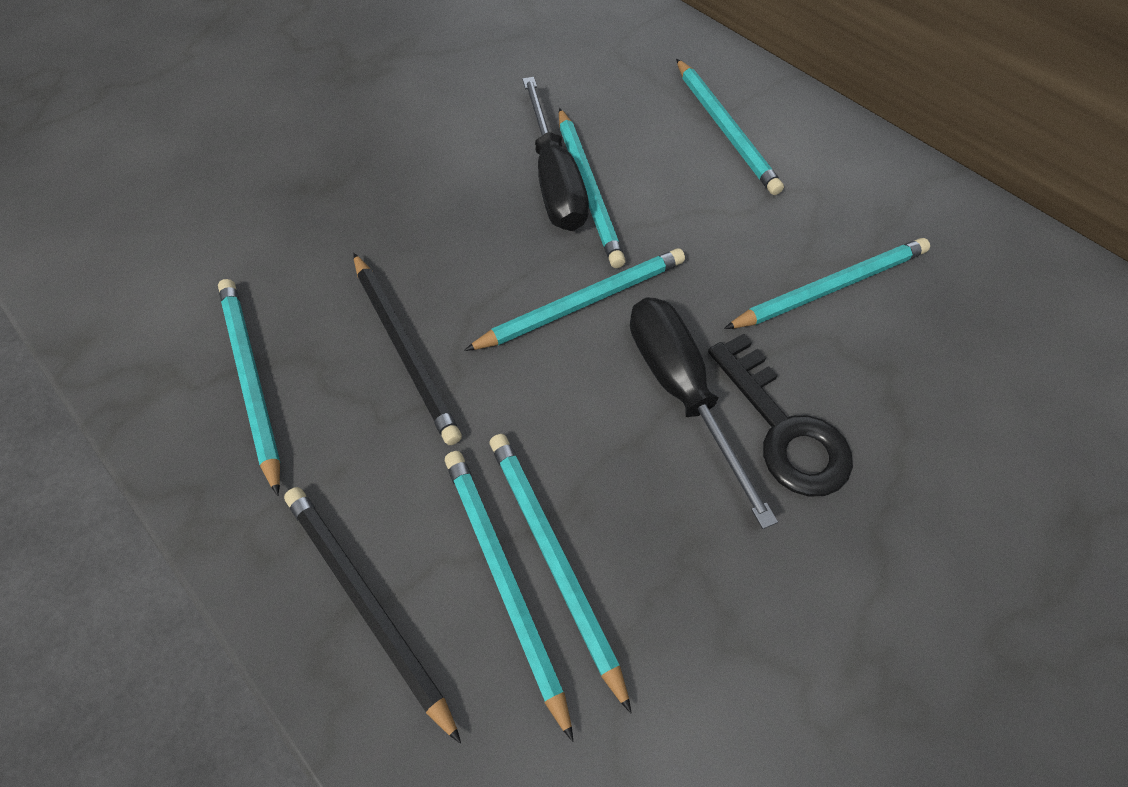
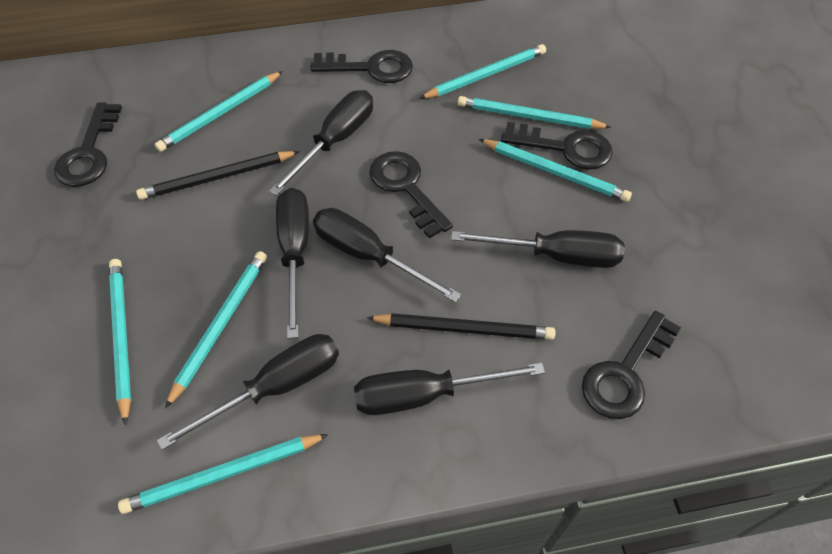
black key: 1 -> 5
black screwdriver: 2 -> 6

